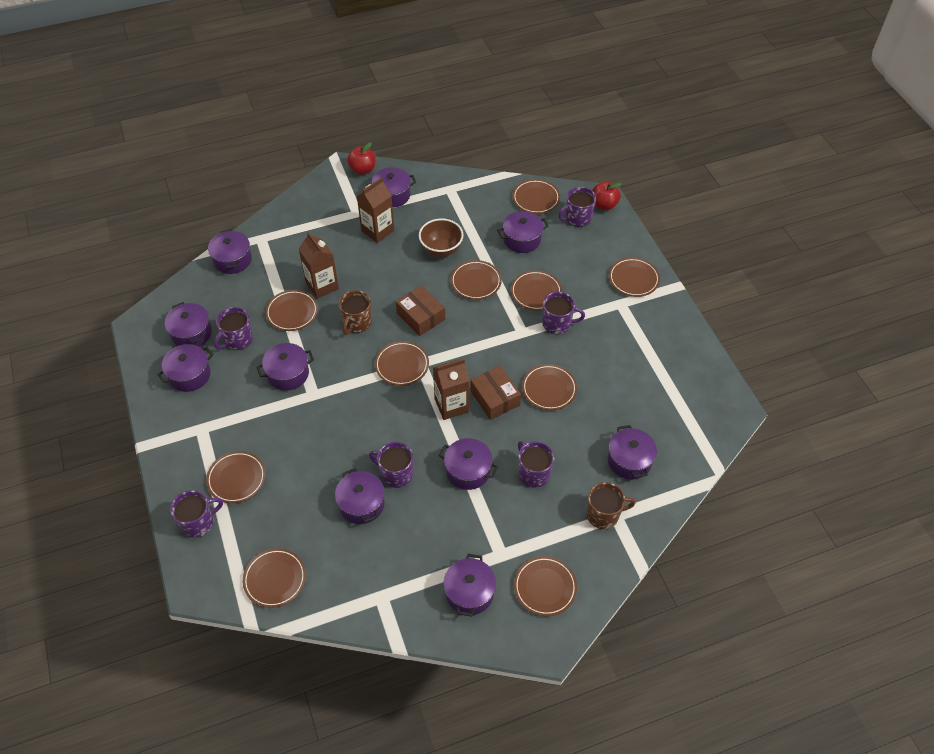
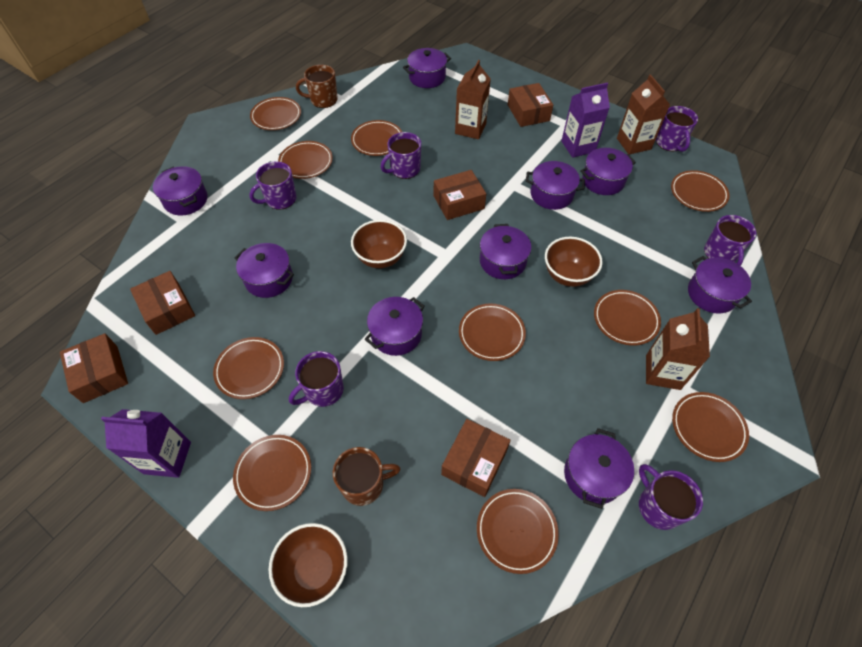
brown bowl: 1 -> 3
brown box: 2 -> 5
purple carton: 0 -> 2
purple pot: 10 -> 9
red apple: 2 -> 0

